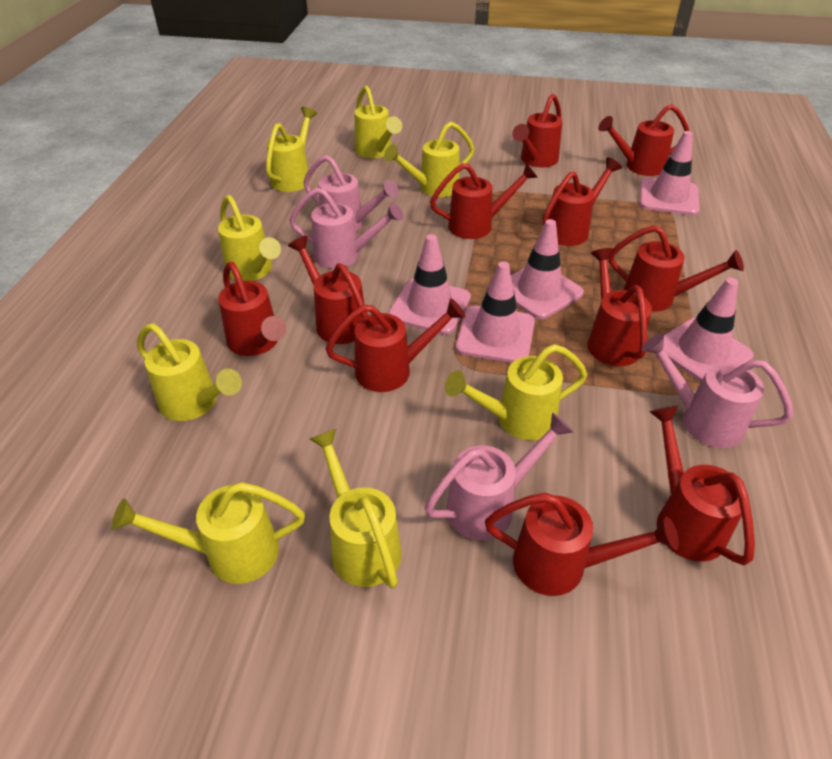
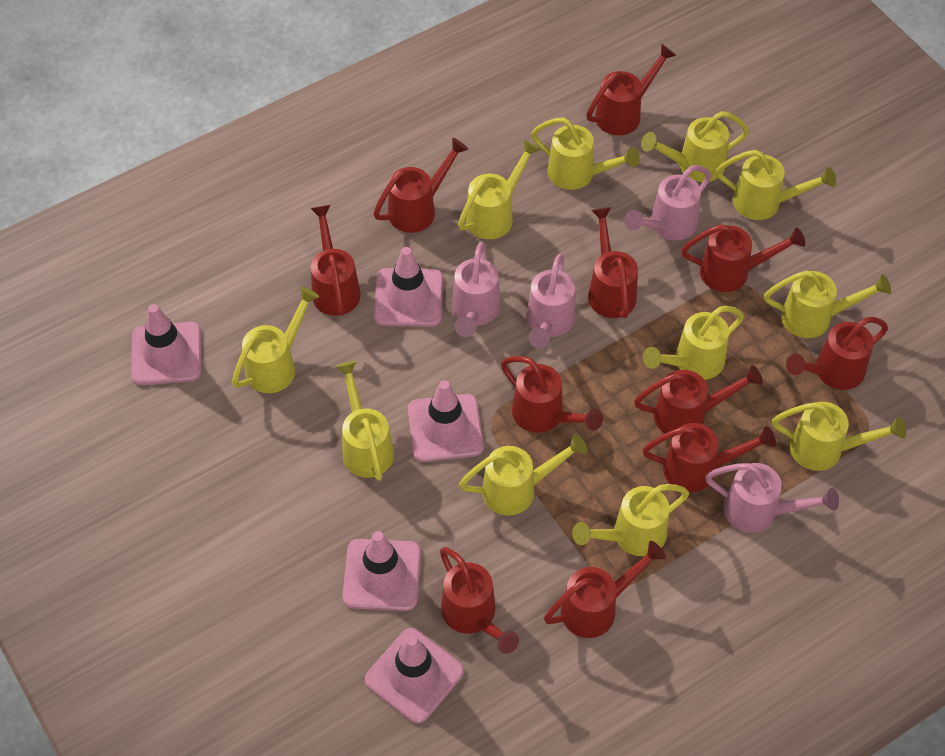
yellow watering can: 8 -> 11

